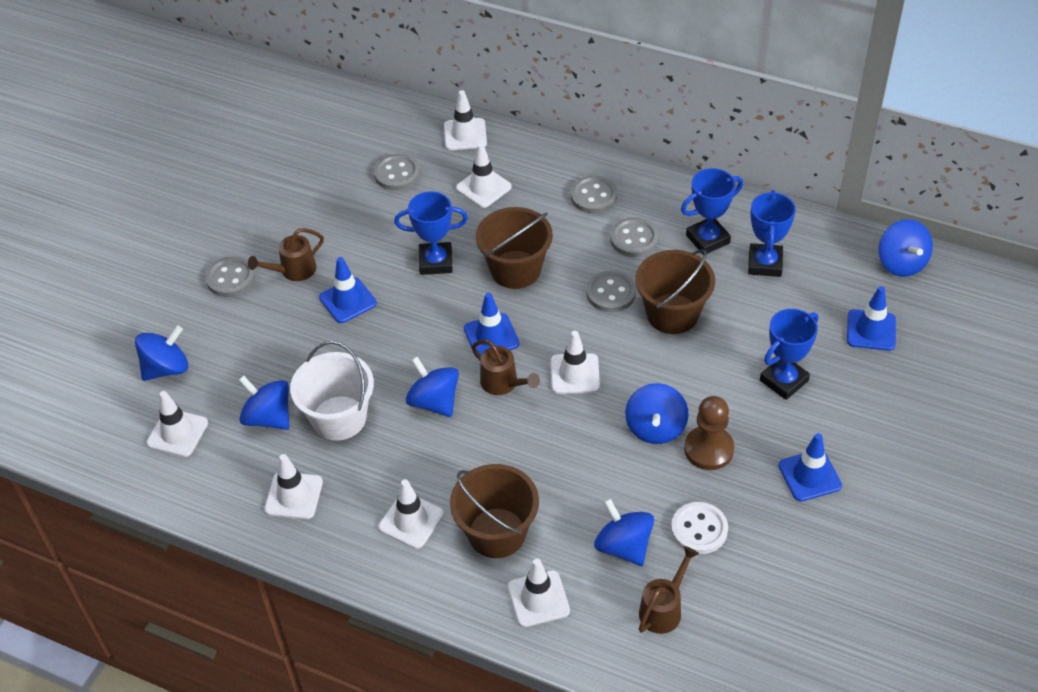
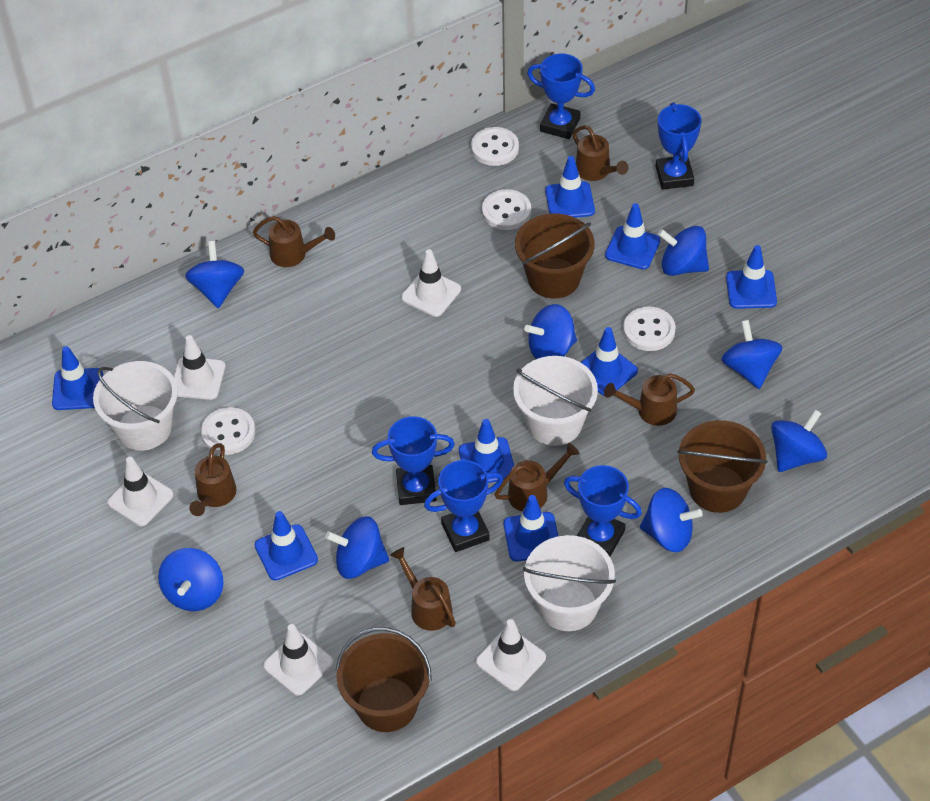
blue spinning top: 6 -> 8
blue traffic cone: 4 -> 8
blue trophy: 4 -> 5
brown pawn: 1 -> 0
brown watering can: 3 -> 6
grey button: 5 -> 0
white bucket: 1 -> 3
white button: 1 -> 4
white traffic cone: 7 -> 5

